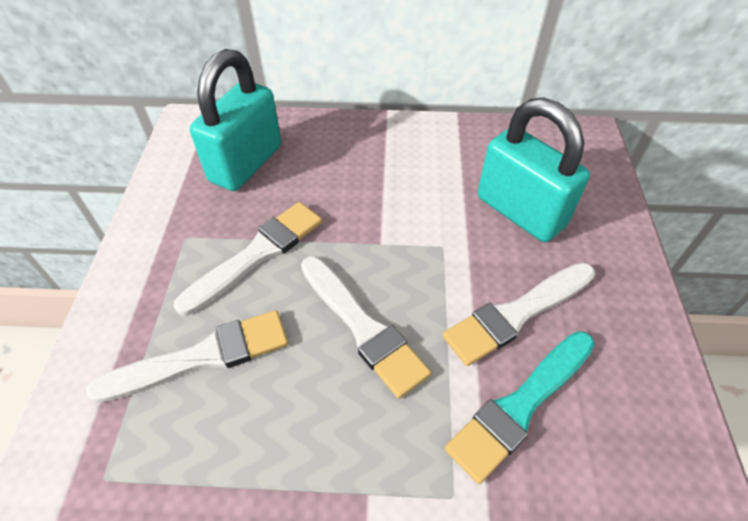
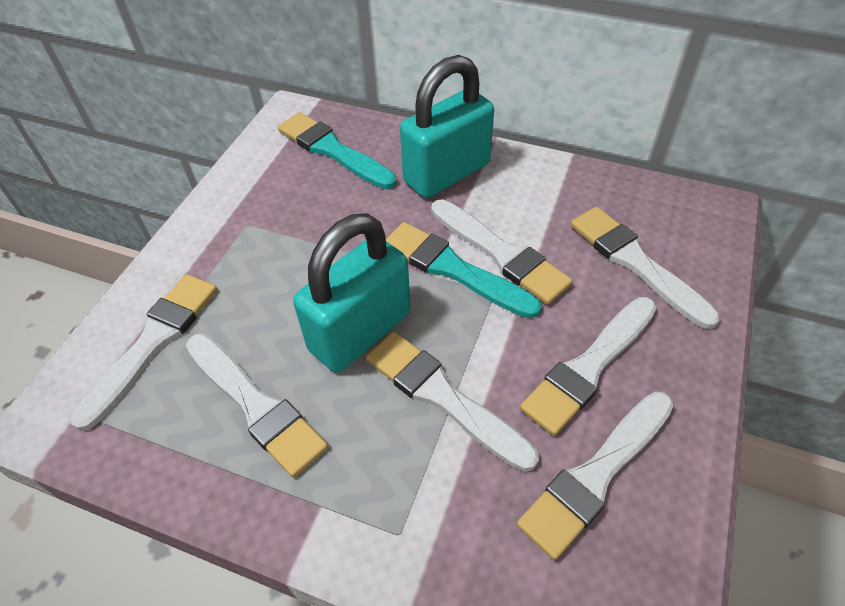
turquoise brush: 1 -> 2
white brush: 4 -> 7

